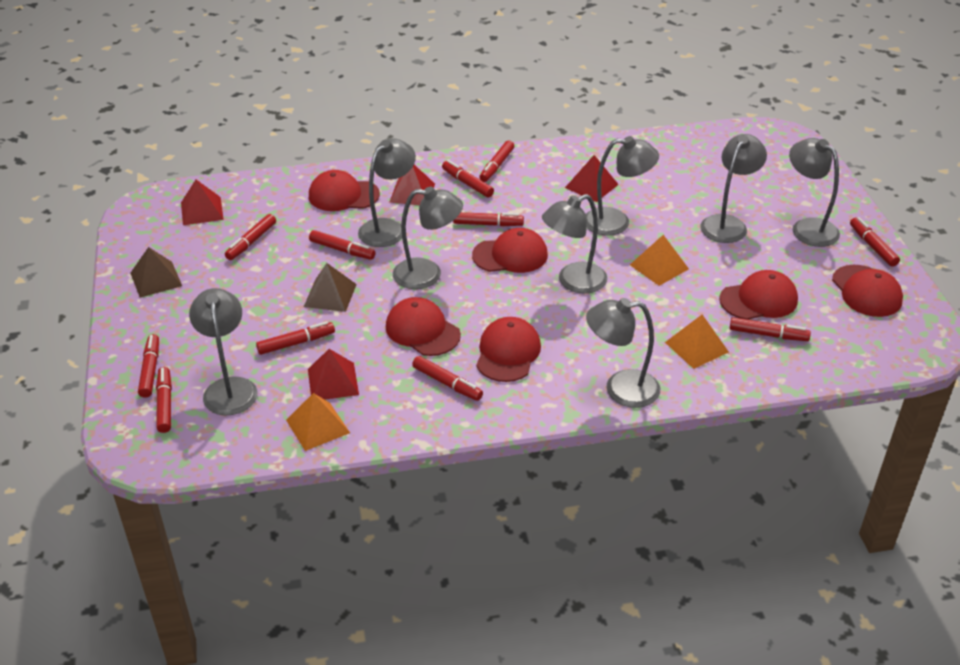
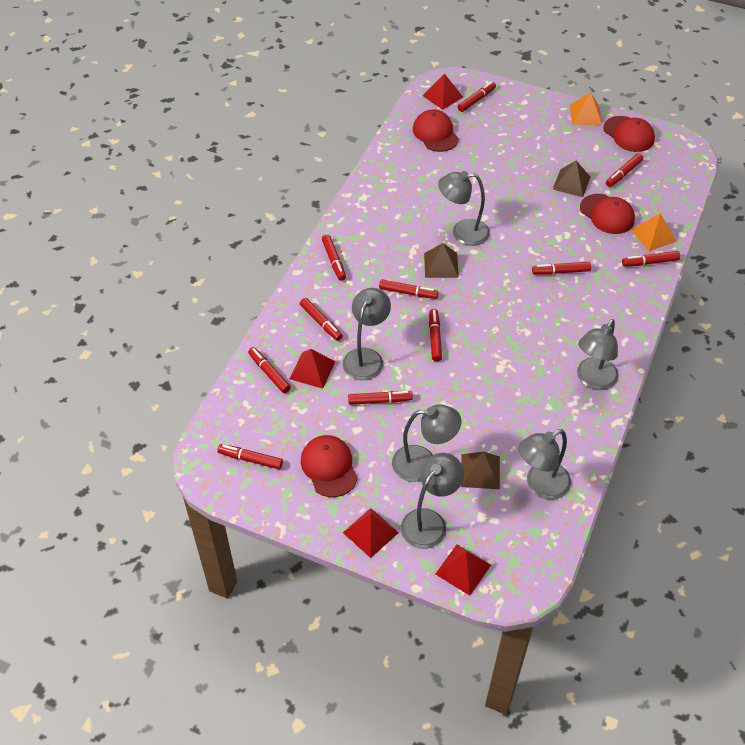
brown pyramid: 2 -> 3
grey lamp: 8 -> 6
orange pyramid: 3 -> 2
red cap: 6 -> 4

